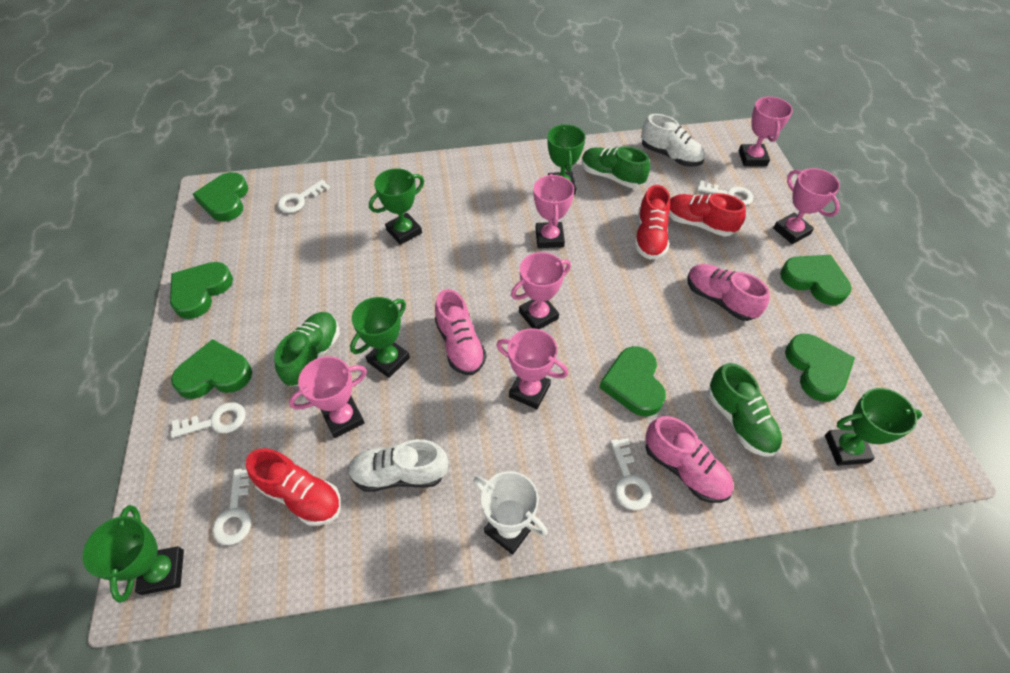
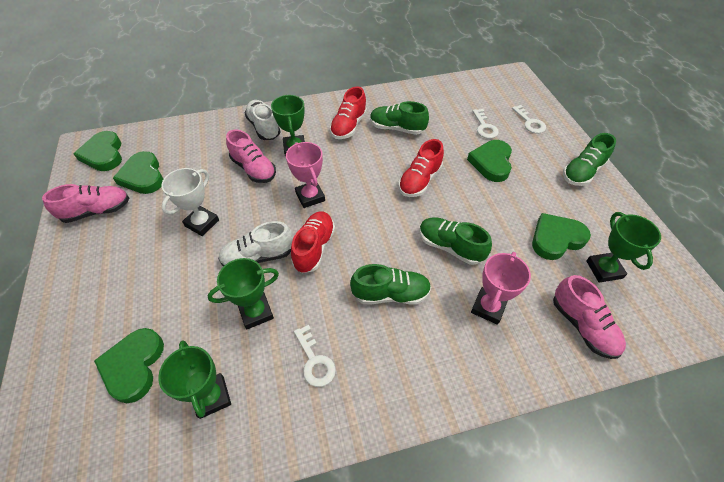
green heart: 6 -> 5
green shoe: 3 -> 4
green trophy: 5 -> 4
pink trophy: 6 -> 2
white key: 5 -> 3

